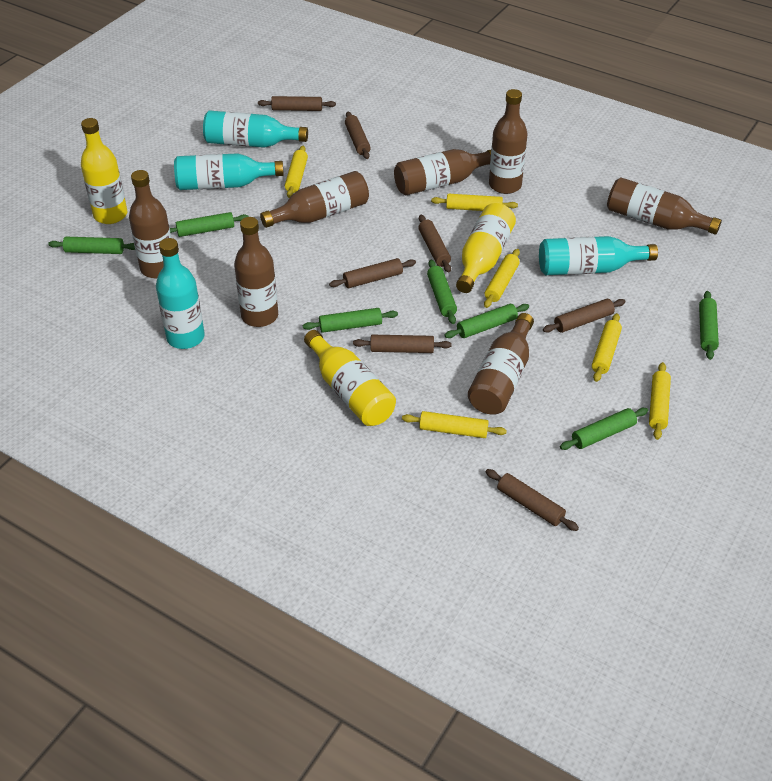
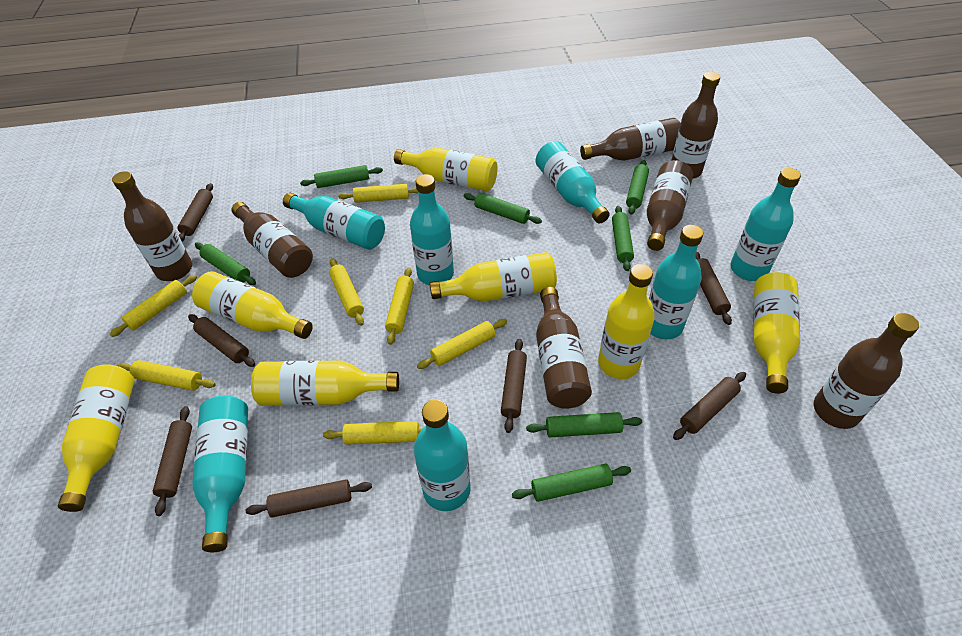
turquoise bottle: 4 -> 7
yellow bottle: 3 -> 7
yellow rolling pin: 6 -> 7

